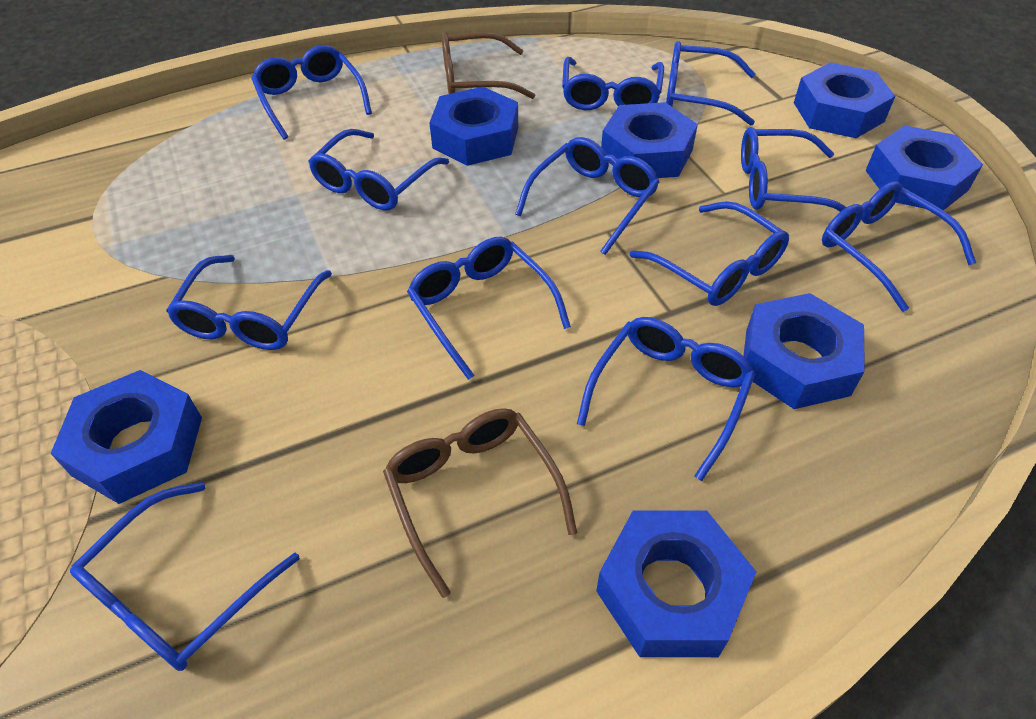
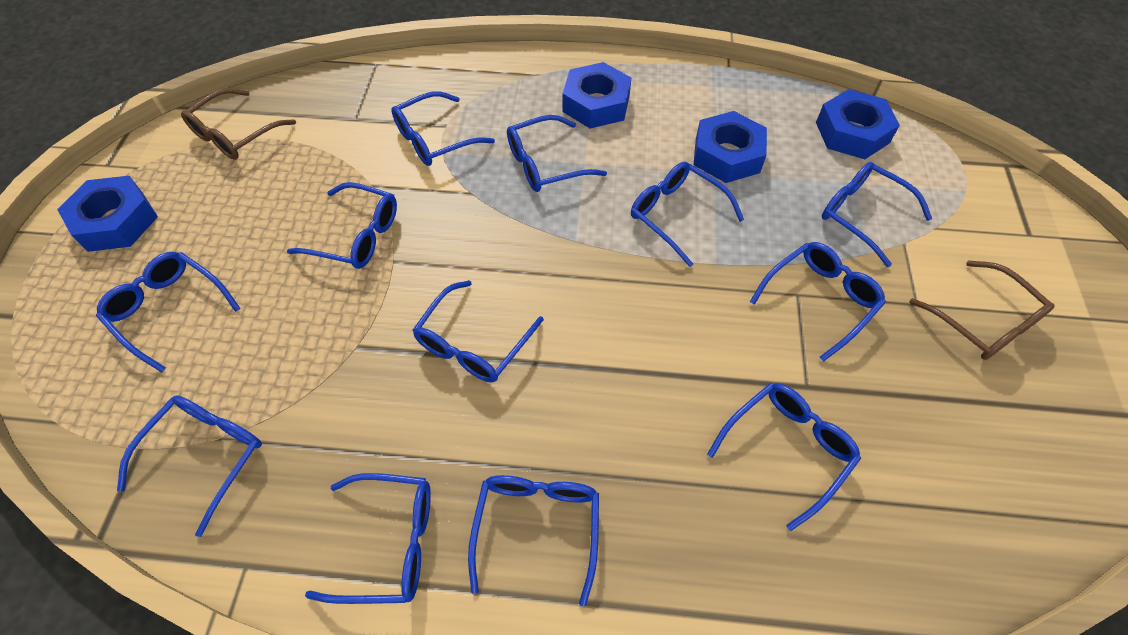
blue nut: 7 -> 4

